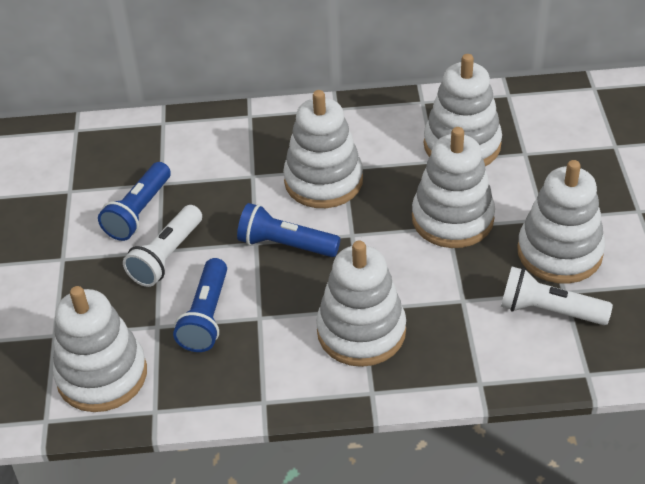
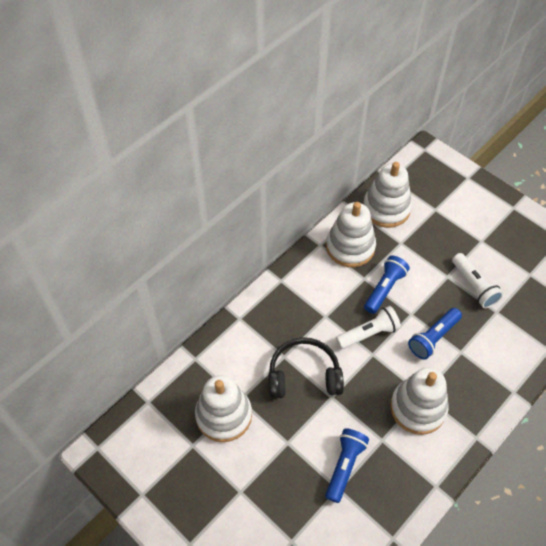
black headphones: 0 -> 1
white stacking toy: 6 -> 4

